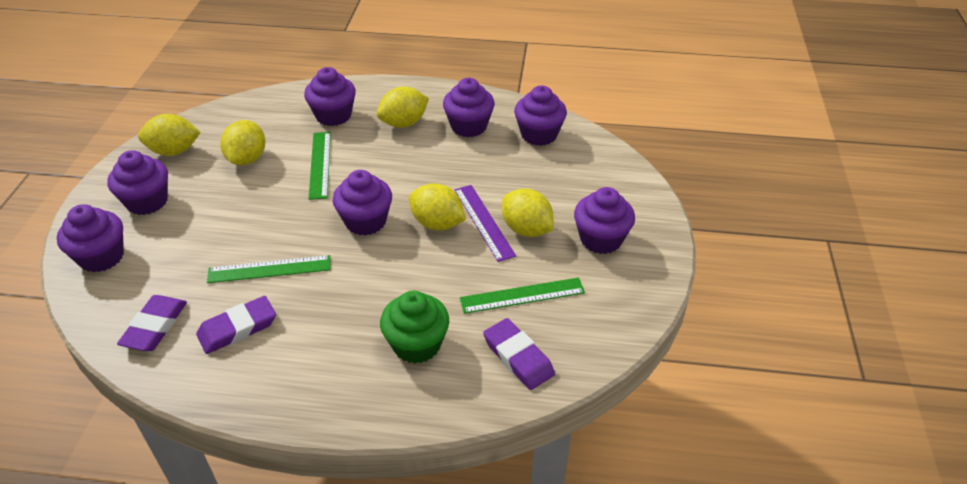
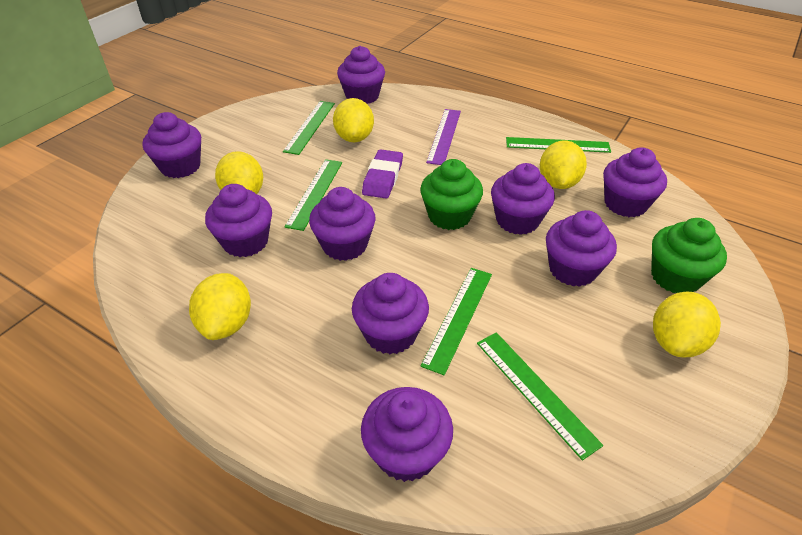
green cupcake: 1 -> 2
green ruler: 3 -> 5
purple cupcake: 7 -> 9
purple eraser: 3 -> 1

